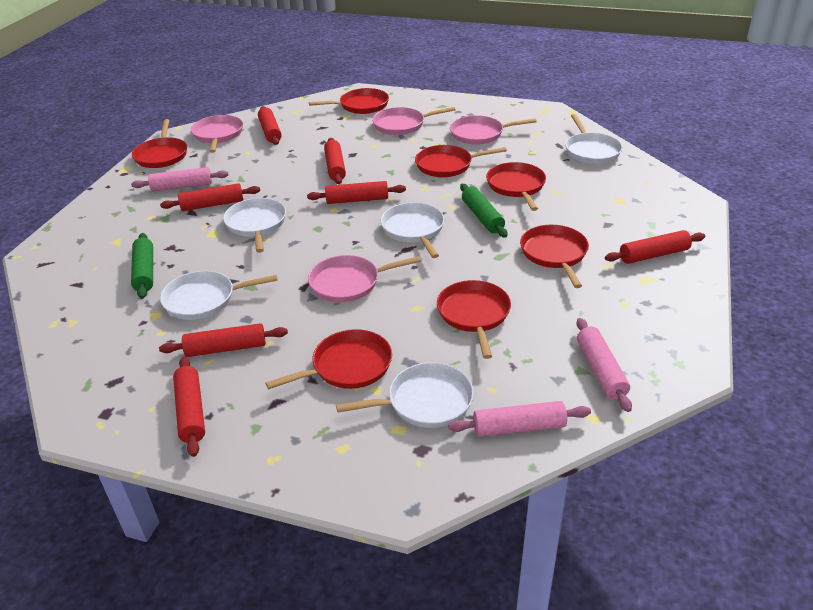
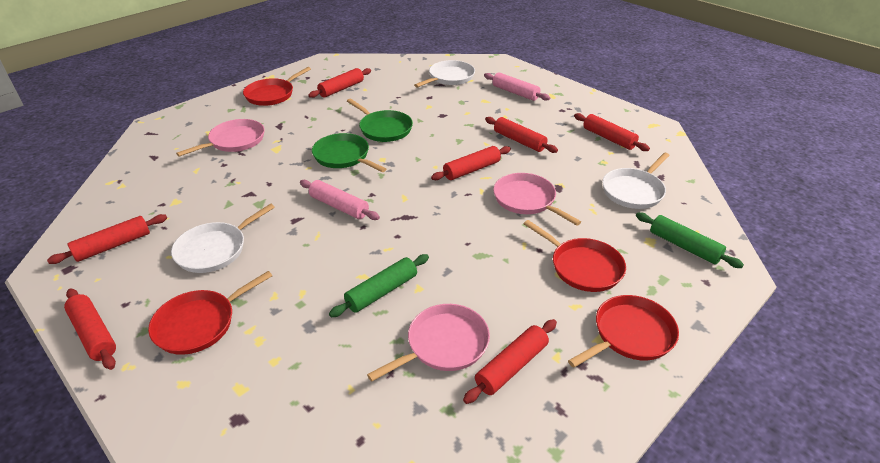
green pan: 0 -> 2
pink pan: 4 -> 3
pink rolling pin: 3 -> 2
red pan: 7 -> 4
white pan: 5 -> 3

